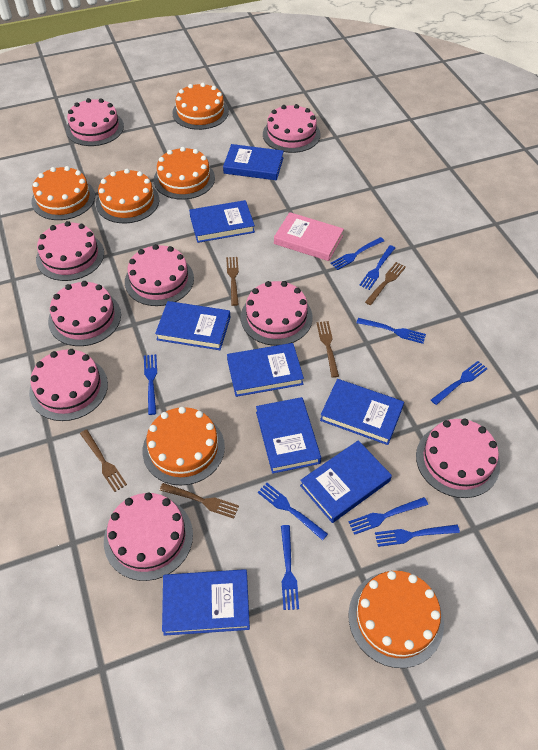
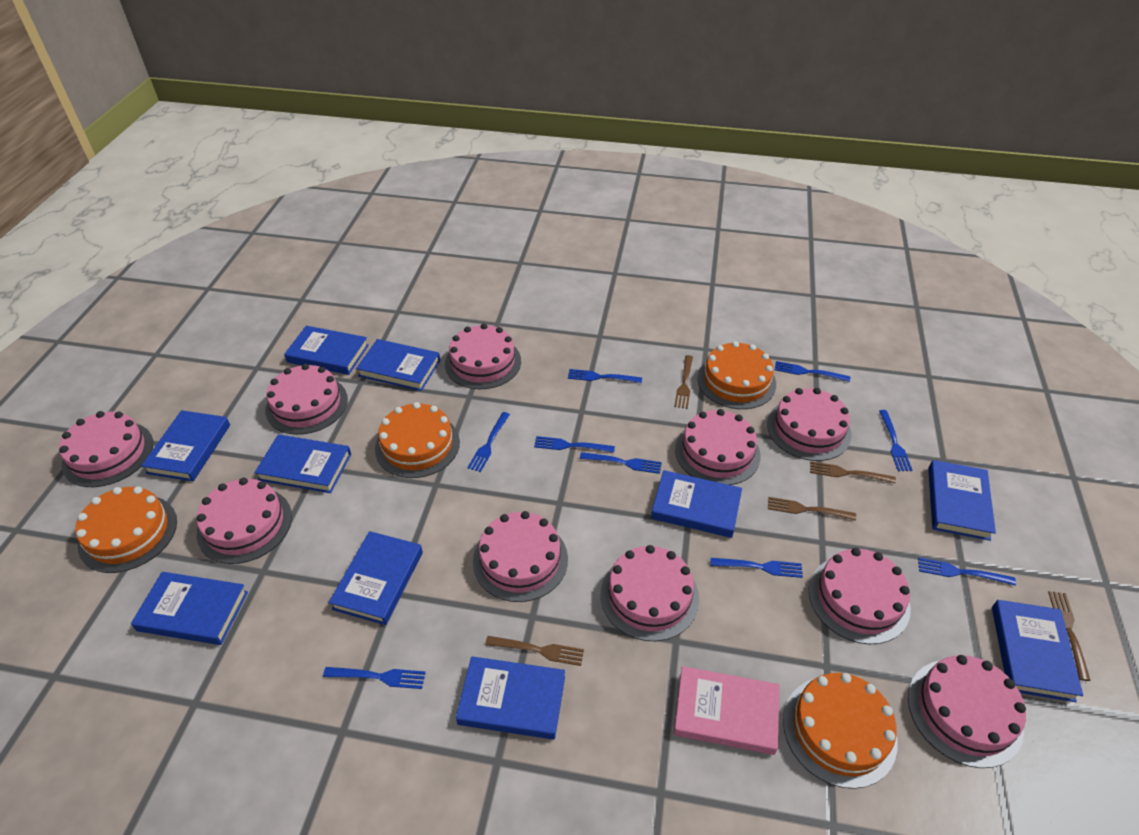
blue book: 8 -> 10
orange cake: 6 -> 4
pink cake: 9 -> 10

